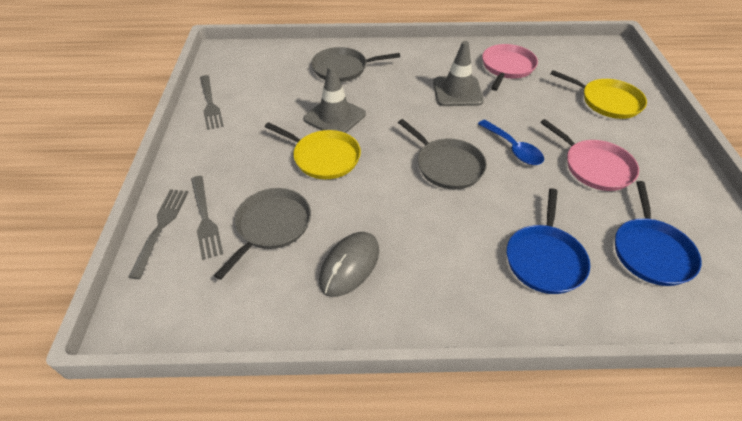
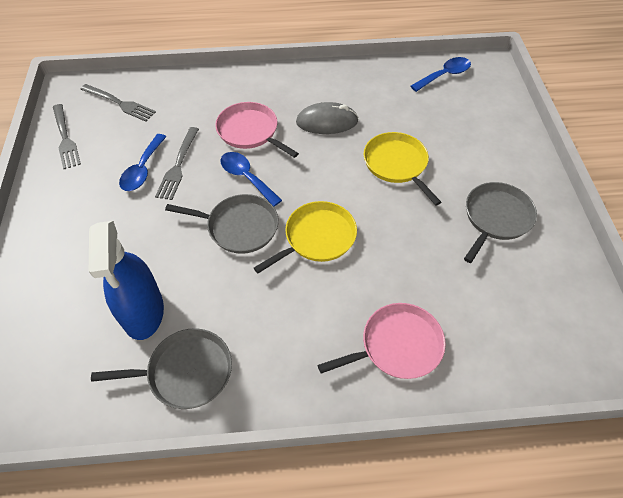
blue pan: 2 -> 0
blue spoon: 1 -> 3
blue spray bottle: 0 -> 1
grey traffic cone: 2 -> 0

